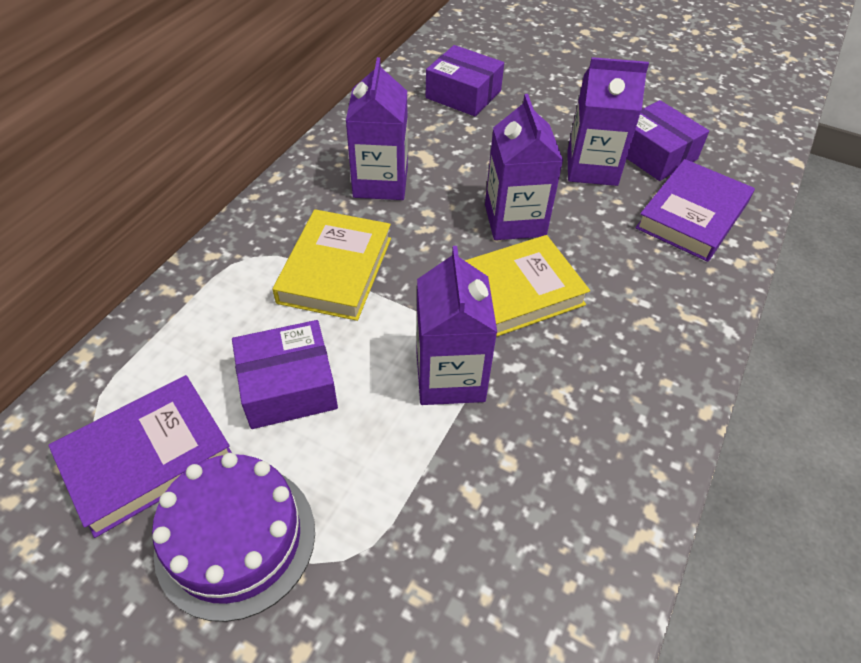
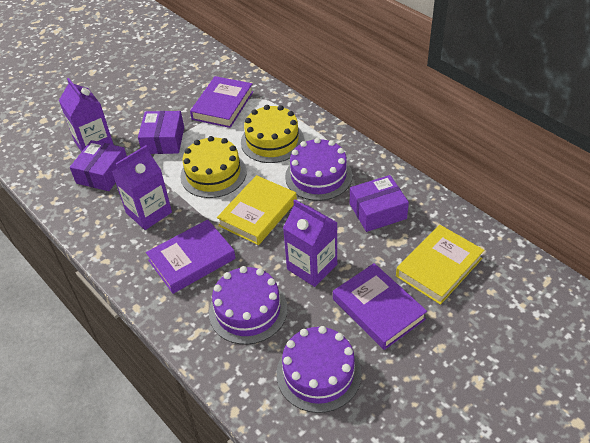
purple book: 2 -> 3
purple cake: 1 -> 3
purple carton: 4 -> 3
yellow cake: 0 -> 2

